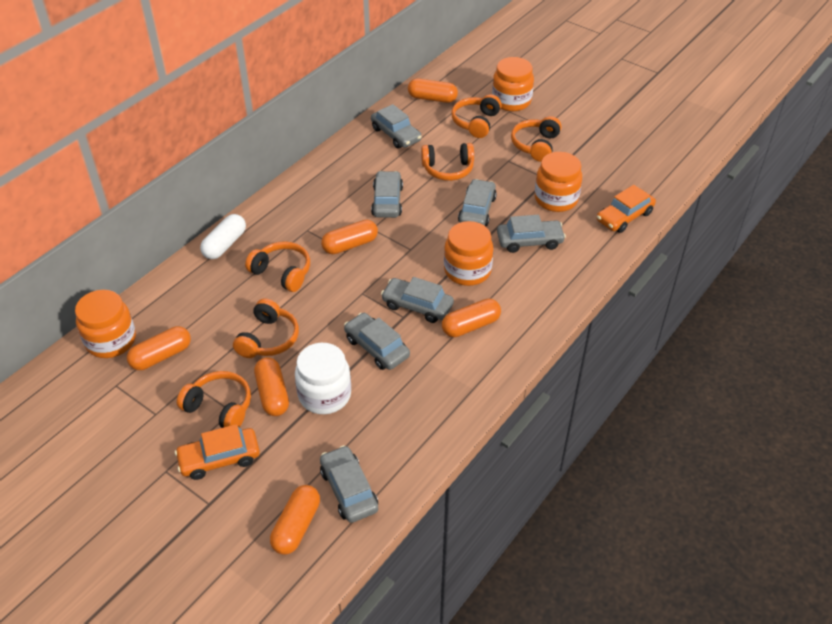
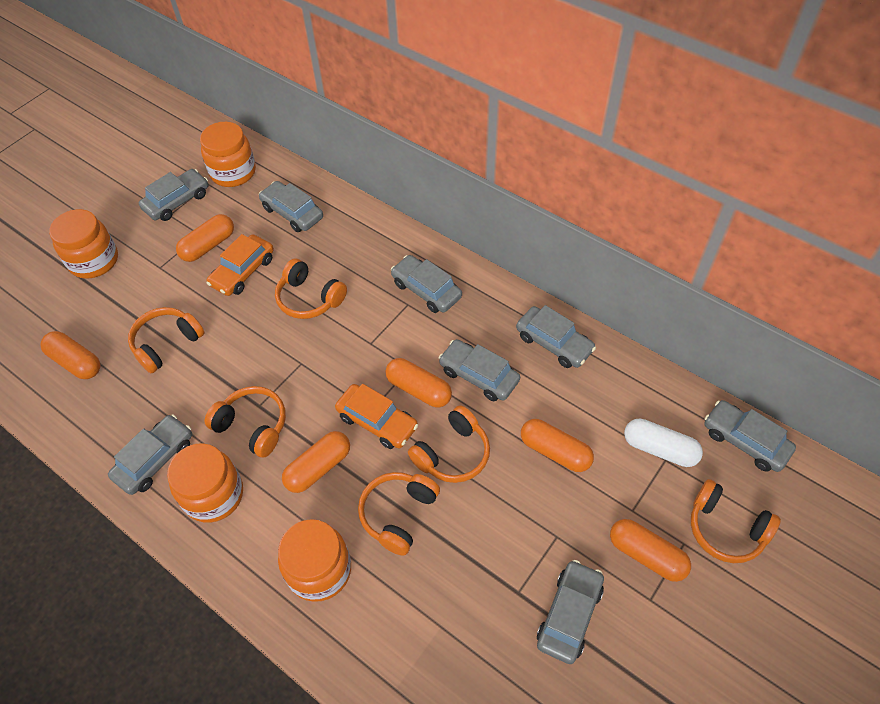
grey car: 7 -> 8
white jar: 1 -> 0

